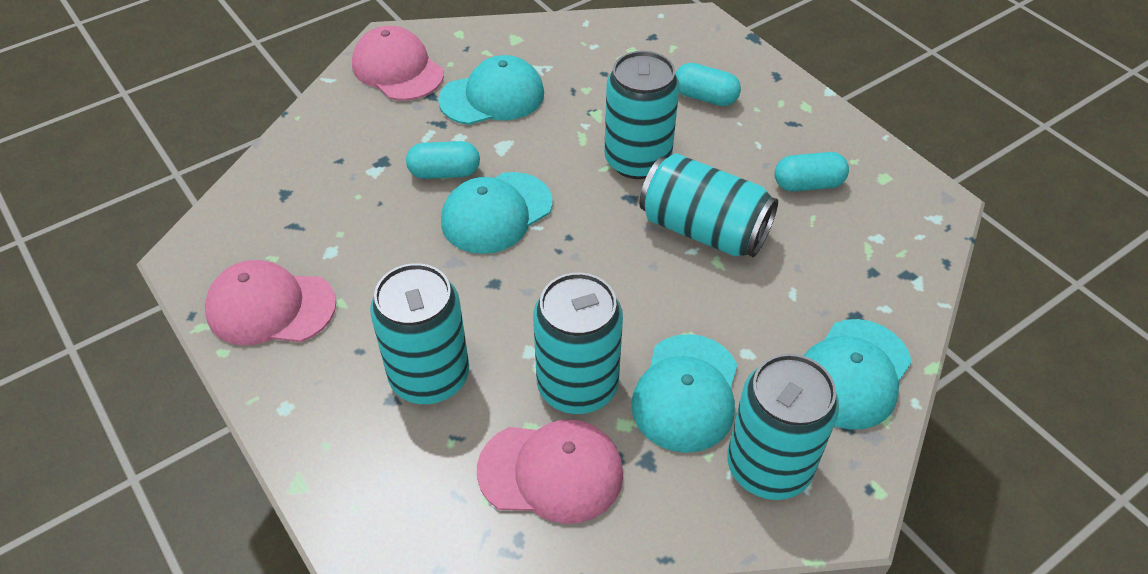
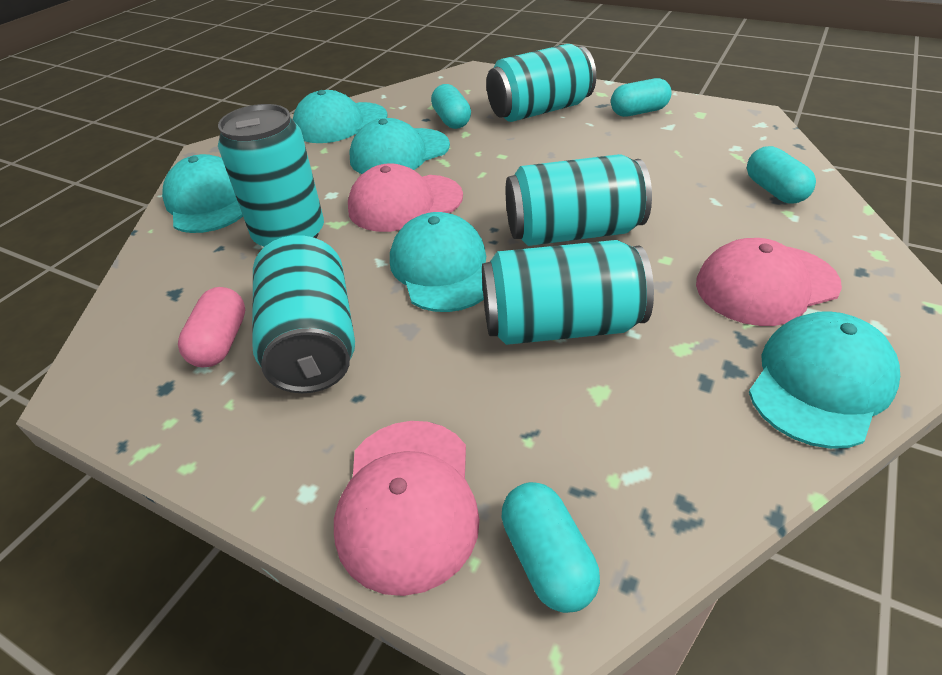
pink capsule: 0 -> 1
turquoise cap: 4 -> 5
turquoise capsule: 3 -> 4

